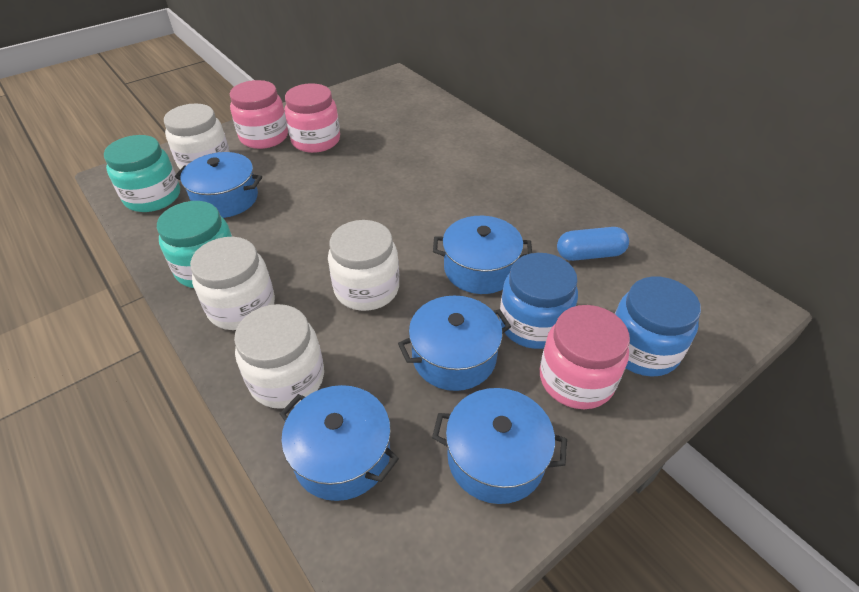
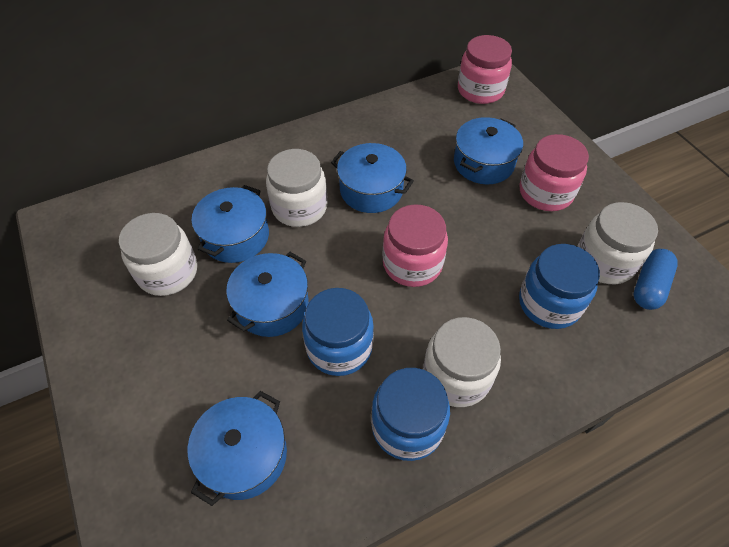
blue jar: 2 -> 3
turquoise jar: 2 -> 0

